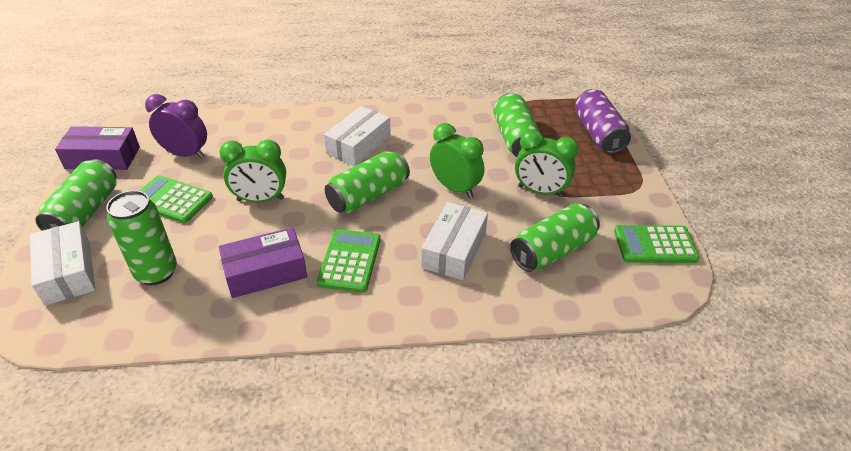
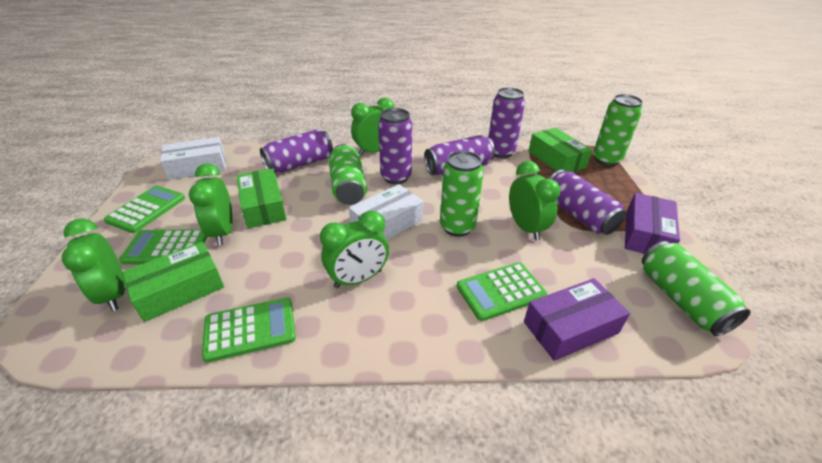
green box: 0 -> 3
green calculator: 3 -> 4
green can: 5 -> 4
green clock: 3 -> 5
purple can: 1 -> 5
purple clock: 1 -> 0
white box: 3 -> 2

